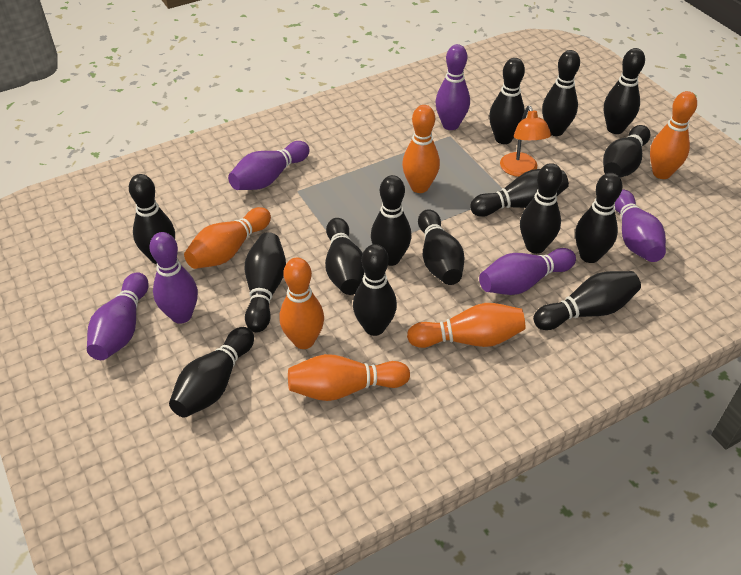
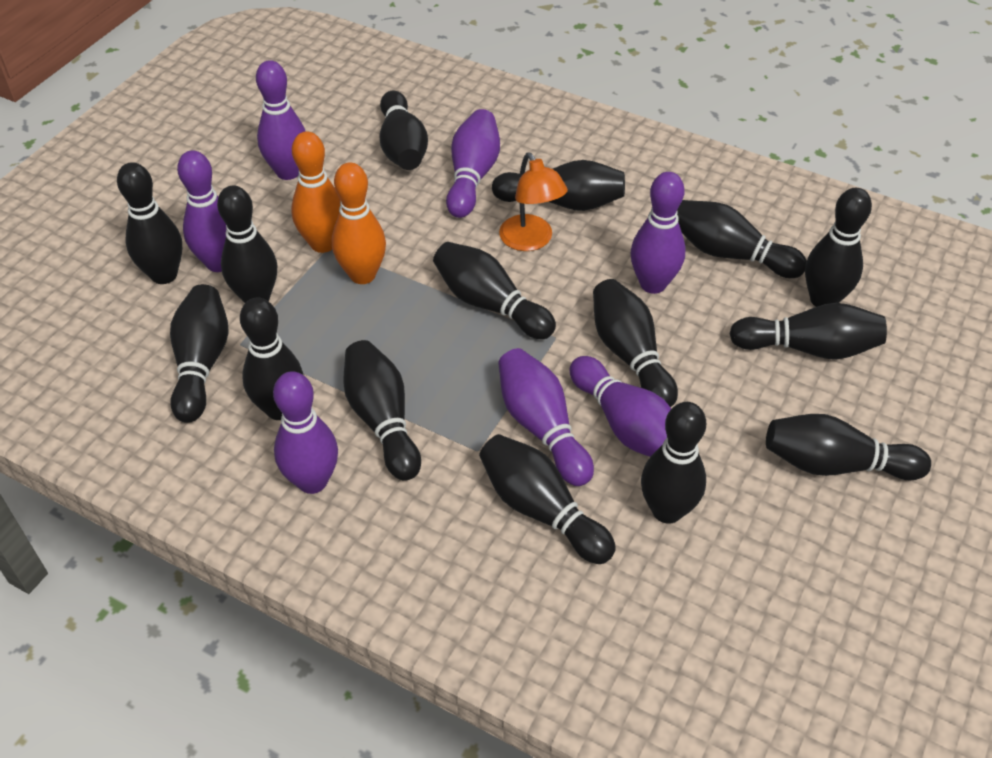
orange bowling pin: 6 -> 2
purple bowling pin: 6 -> 7

